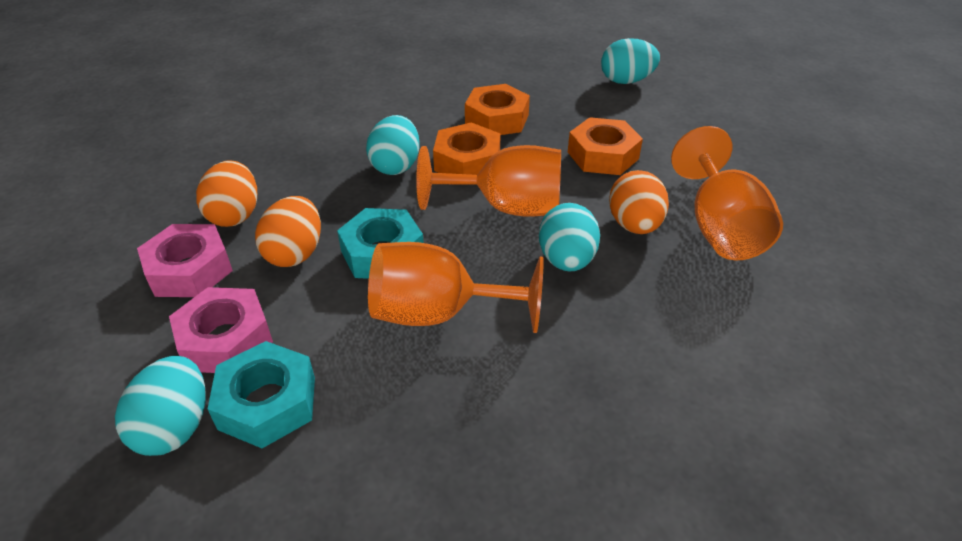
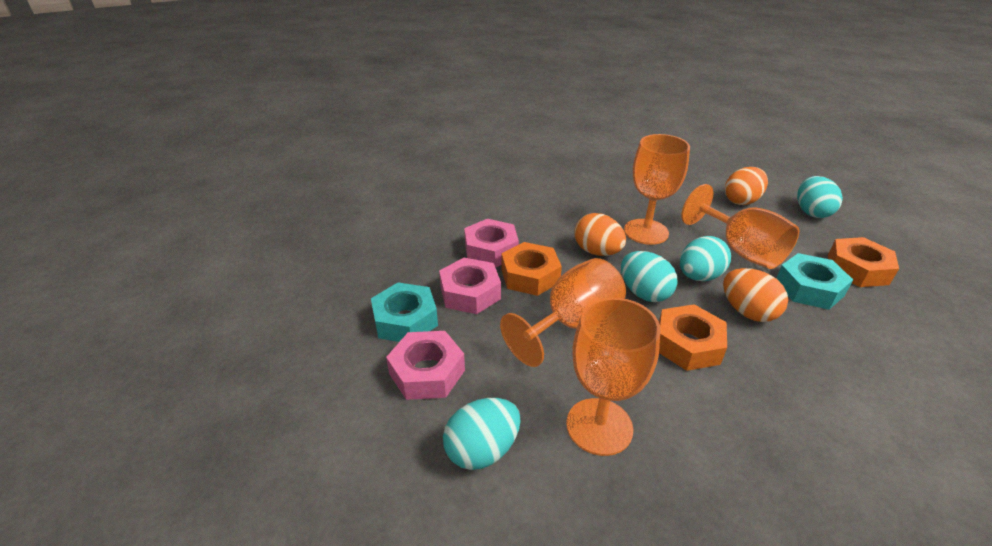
orange goblet: 3 -> 4
pink nut: 2 -> 3

